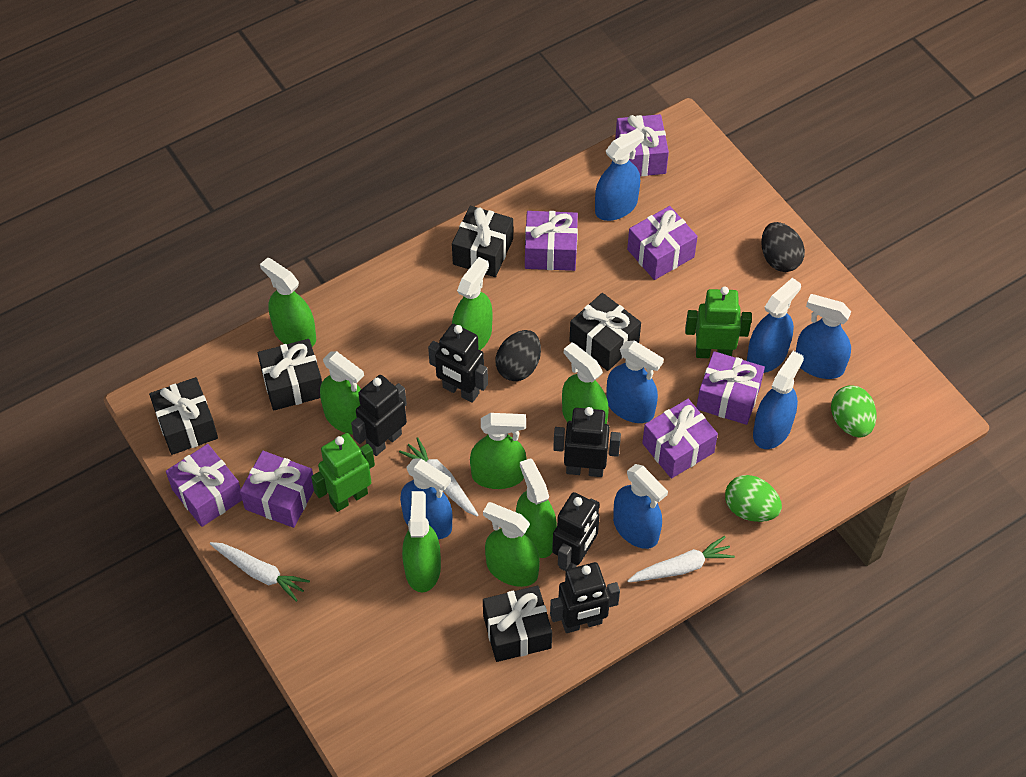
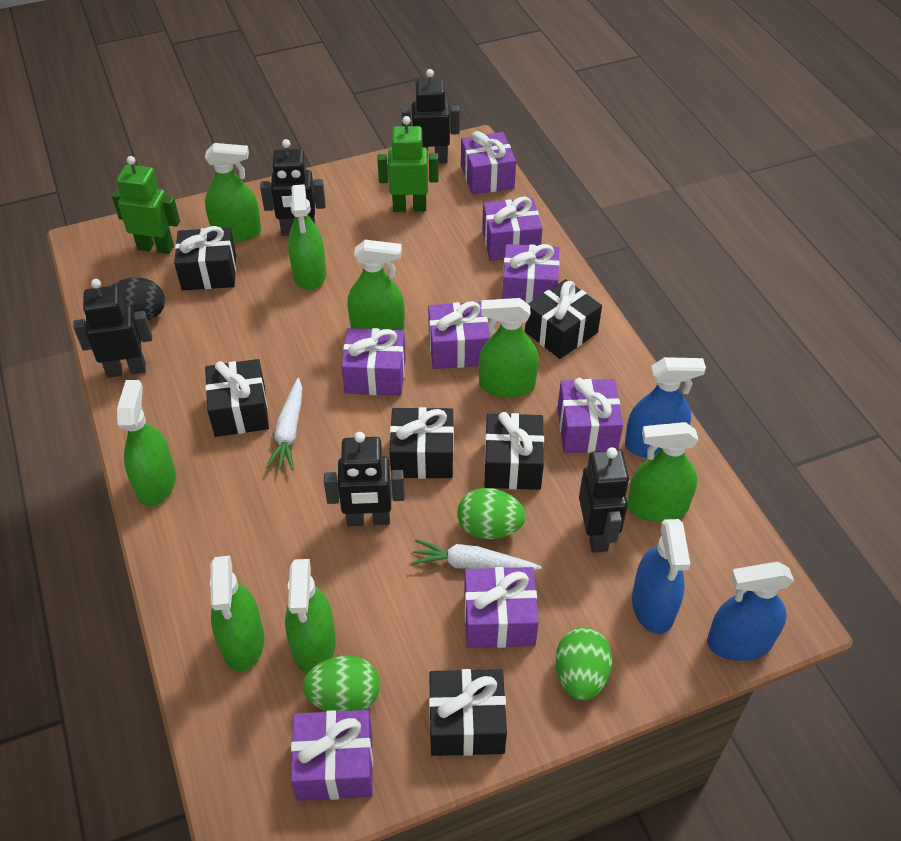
black egg: 2 -> 1
black gift: 5 -> 6
blue spray bottle: 7 -> 3
green egg: 2 -> 3
purple gift: 7 -> 8
white carrot: 3 -> 2

